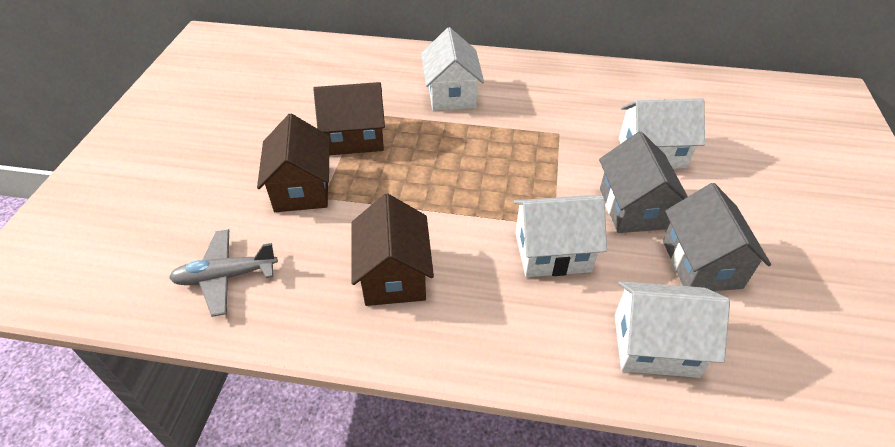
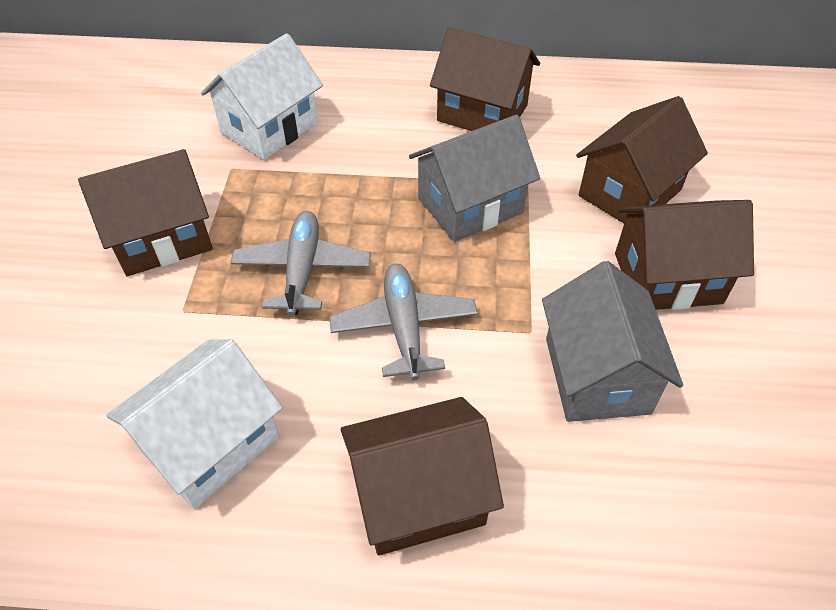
brown house: 3 -> 5
grey plane: 1 -> 2
white house: 4 -> 2

